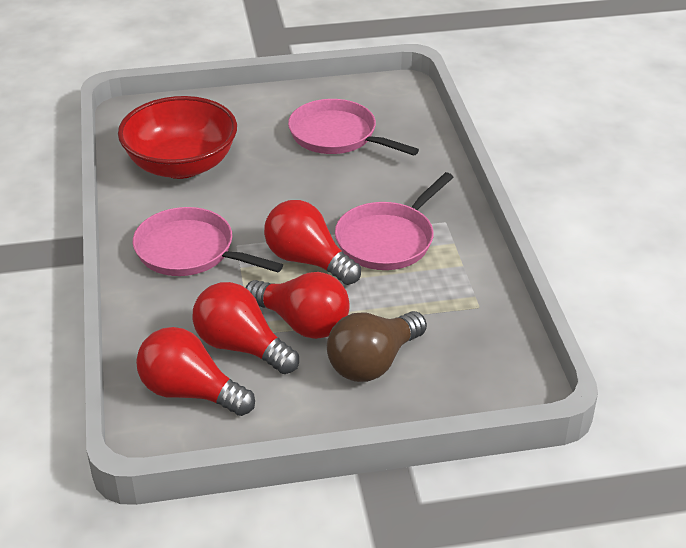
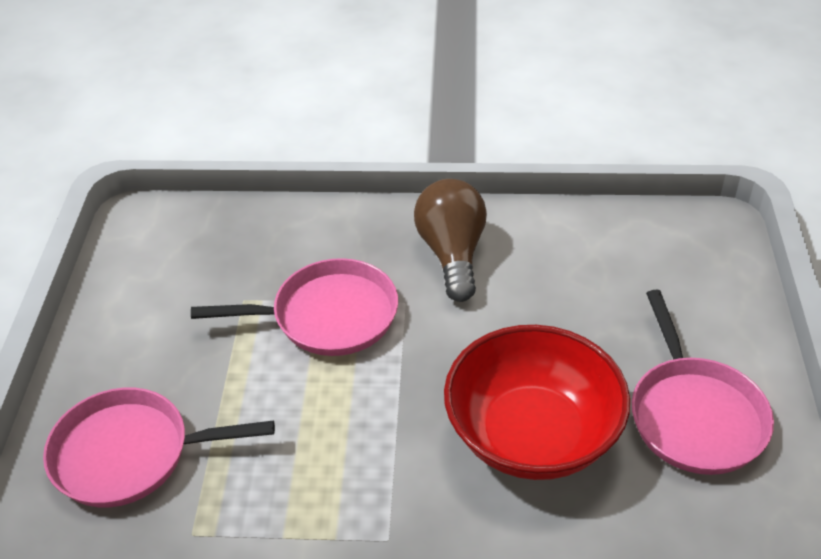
red light bulb: 4 -> 0

